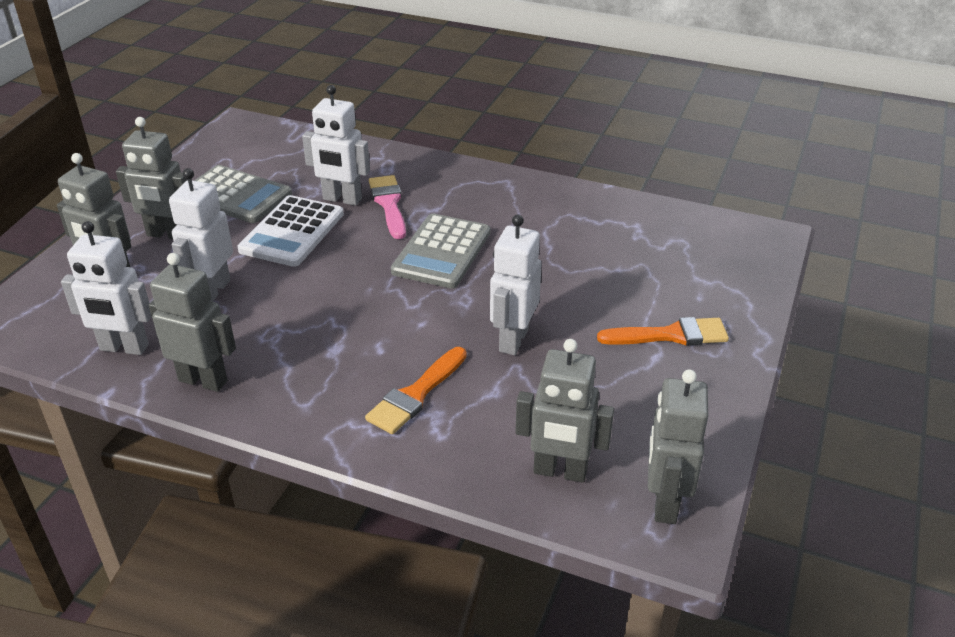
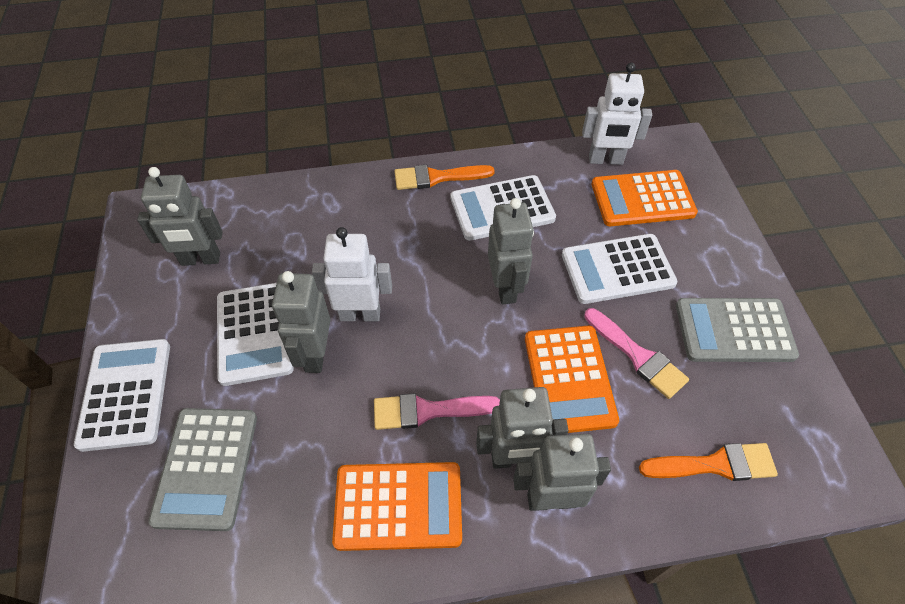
orange calculator: 0 -> 3
pink brush: 1 -> 2
white calculator: 1 -> 4
white robot: 4 -> 2

